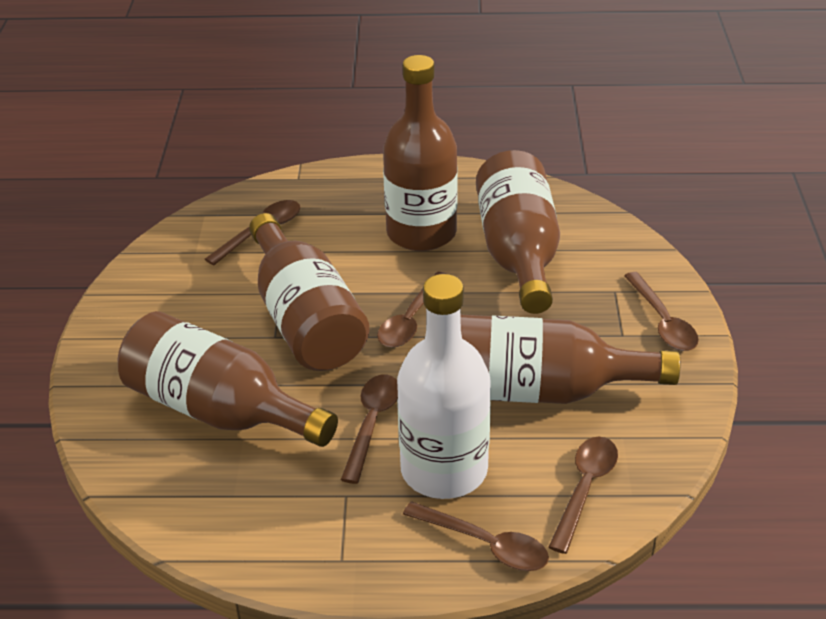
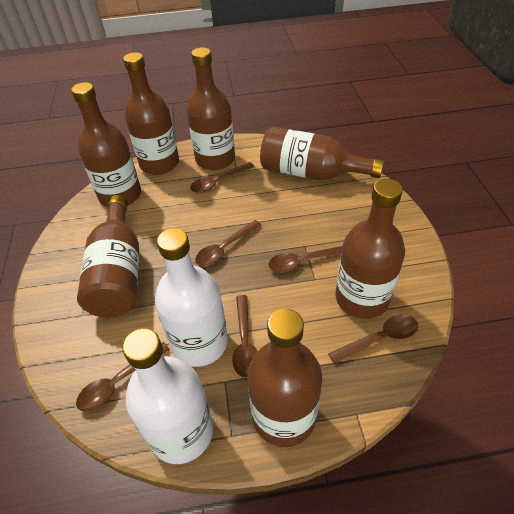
brown bottle: 5 -> 7
white bottle: 1 -> 2

